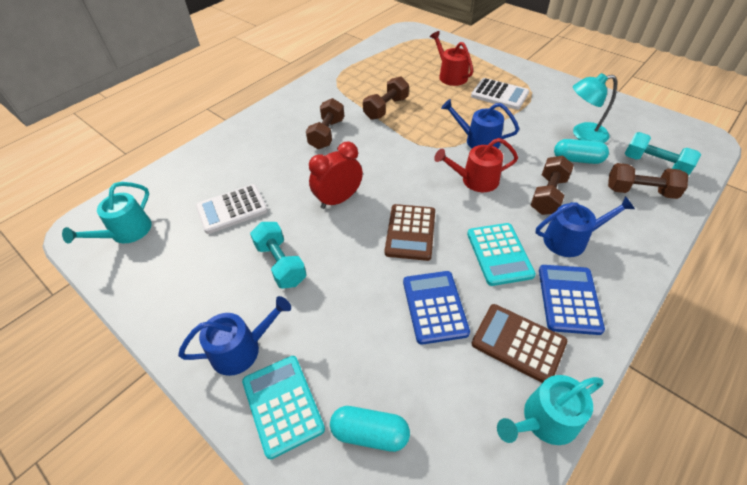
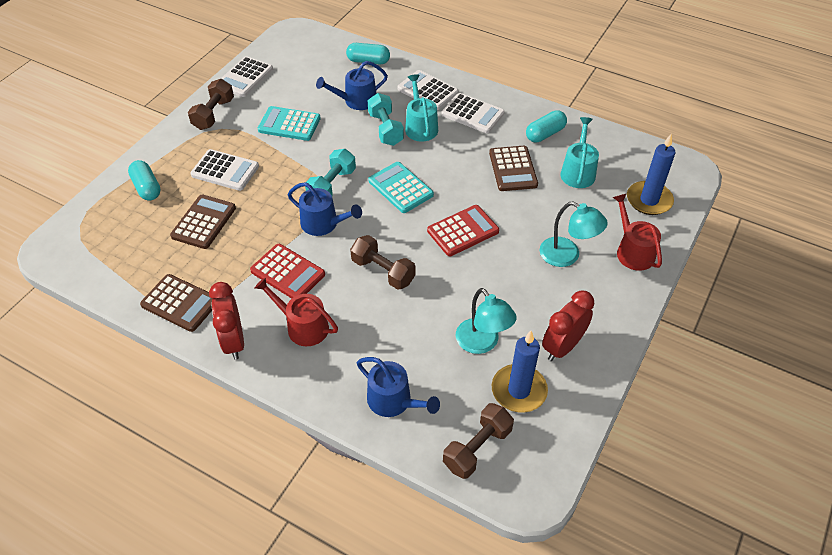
blue calculator: 2 -> 0
blue candle: 0 -> 2
brown calculator: 2 -> 3
brown dumbbell: 4 -> 3
red calculator: 0 -> 2
red clock: 1 -> 2
turquoise capsule: 2 -> 3
turquoise lamp: 1 -> 2
white calculator: 2 -> 4

